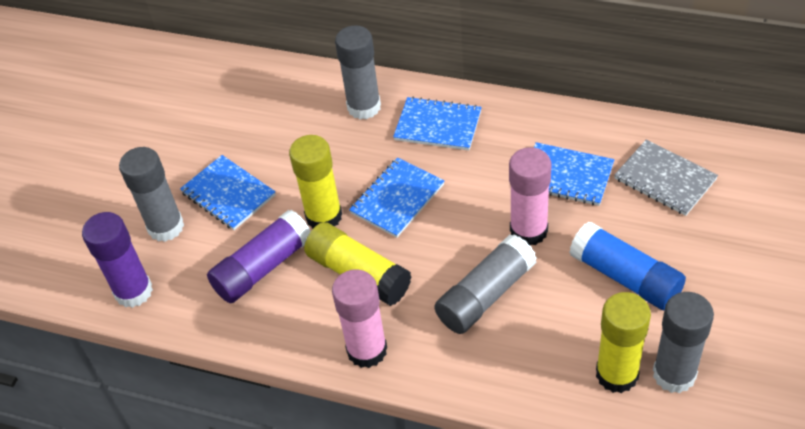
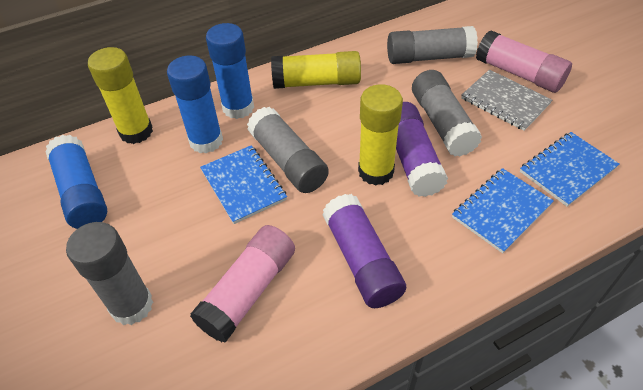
blue glue stick: 1 -> 3
blue notebook: 4 -> 3

